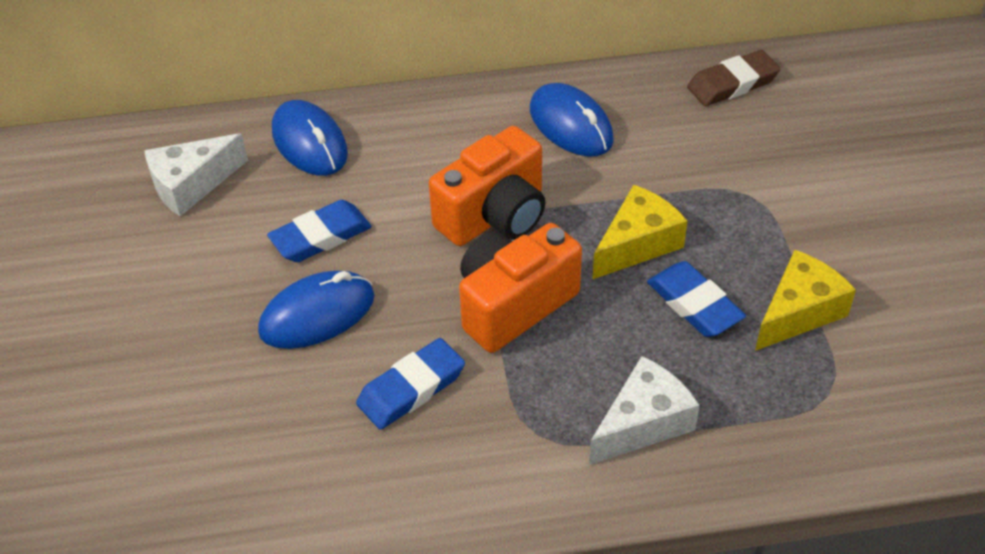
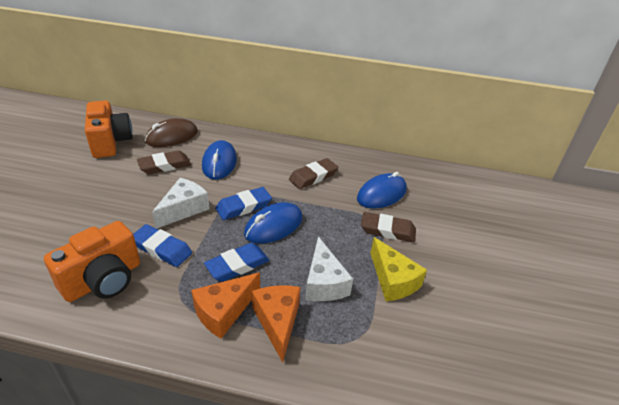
brown eraser: 1 -> 3
brown mouse: 0 -> 1
orange cheese: 0 -> 2
yellow cheese: 2 -> 1

